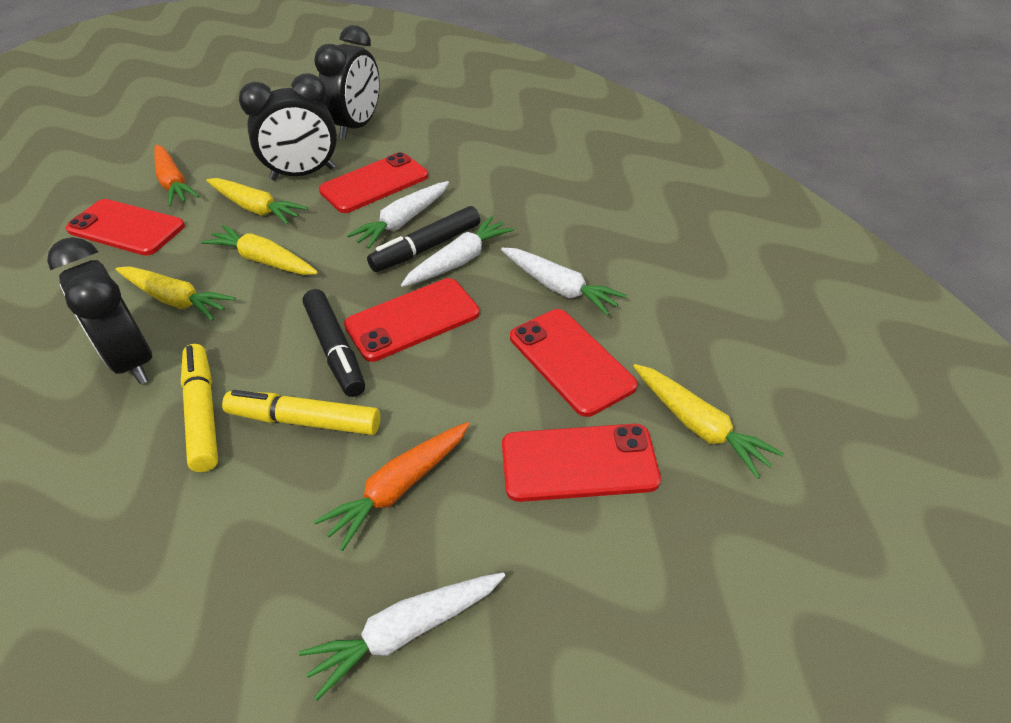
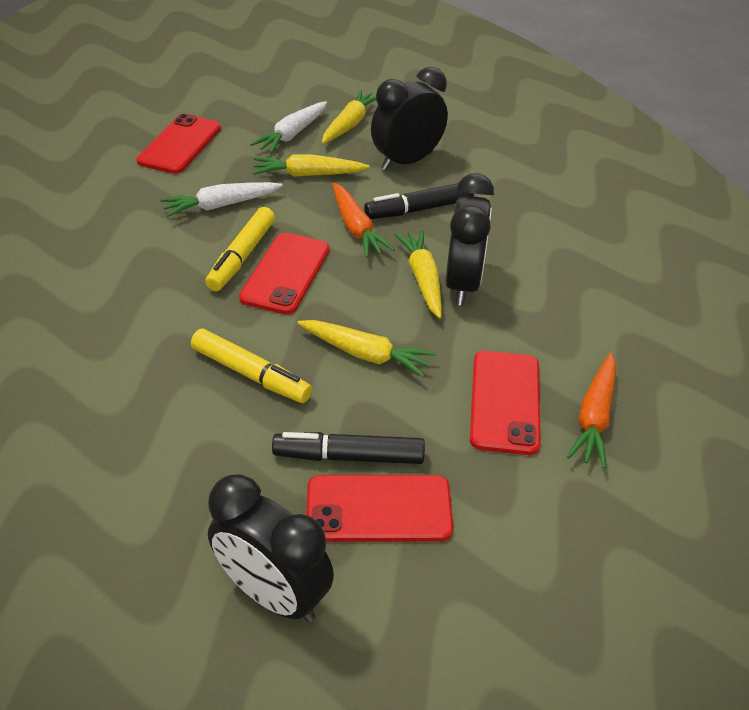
red phone: 5 -> 4
white carrot: 4 -> 2

